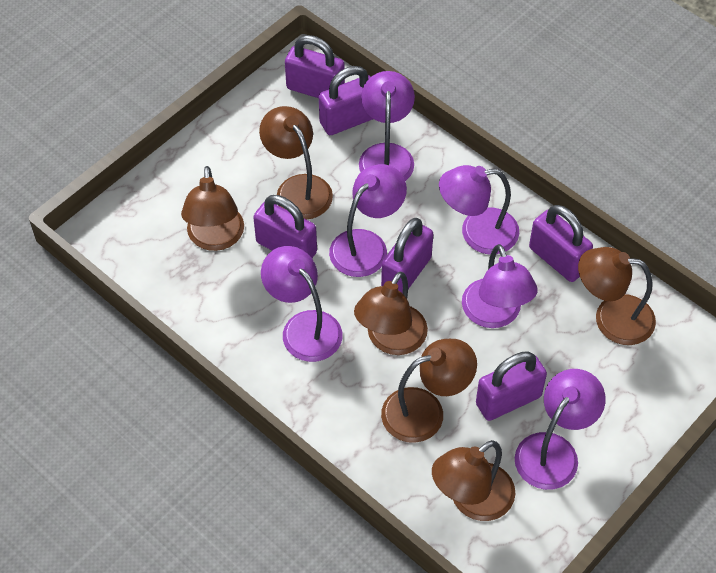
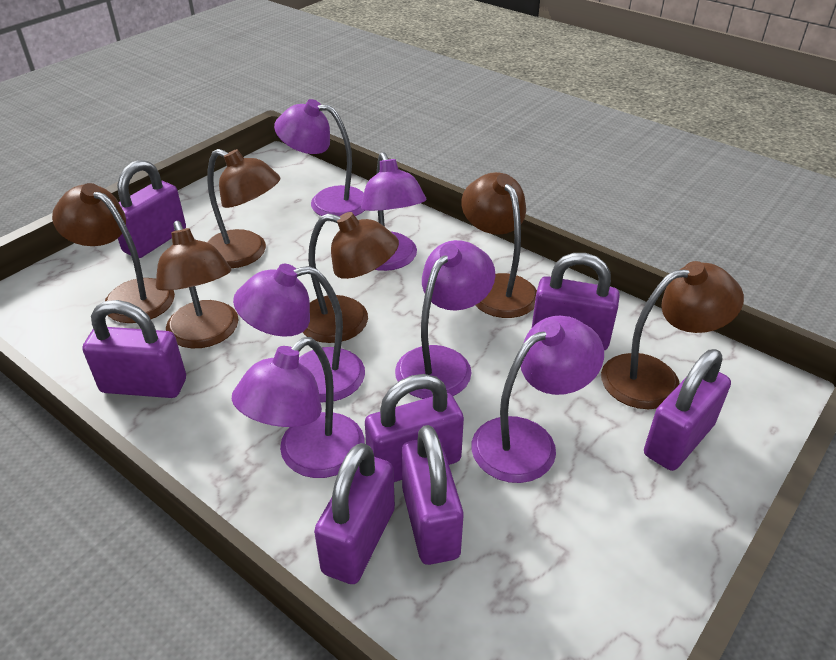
purple padlock: 6 -> 7

